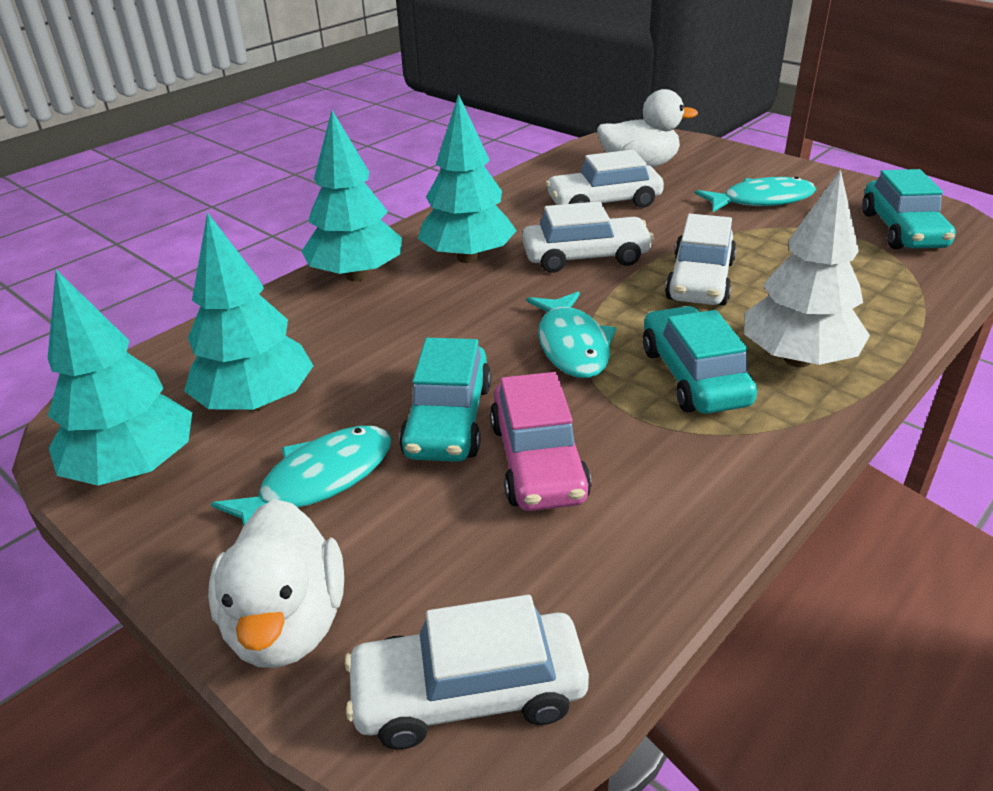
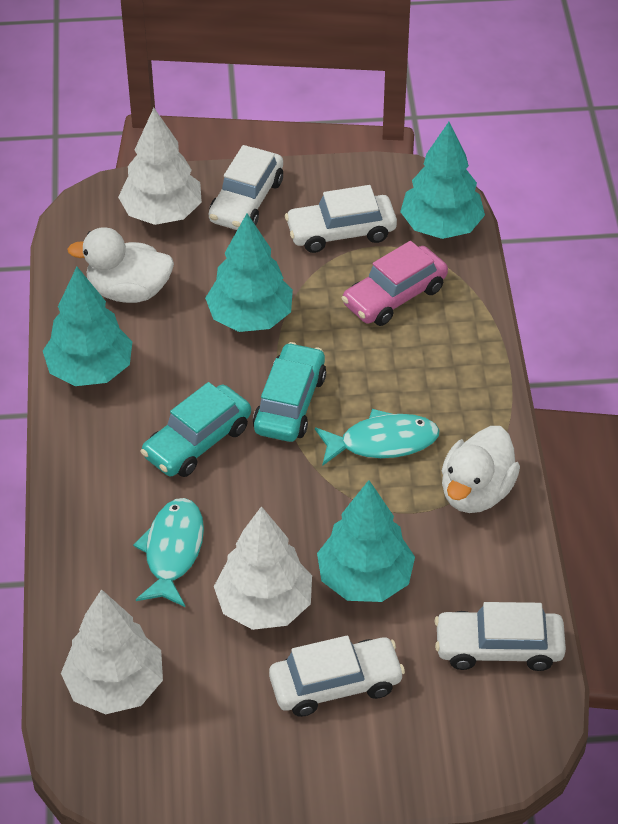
turquoise car: 3 -> 2
turquoise fish: 3 -> 2
white tree: 1 -> 3

